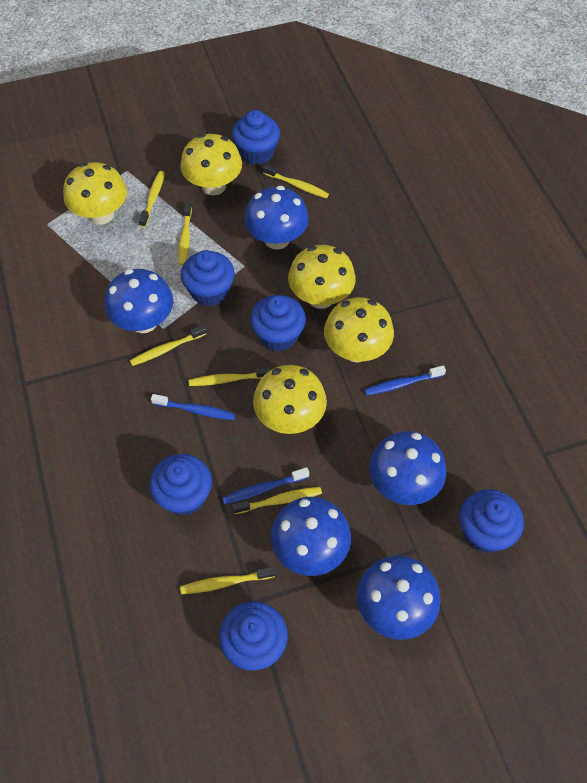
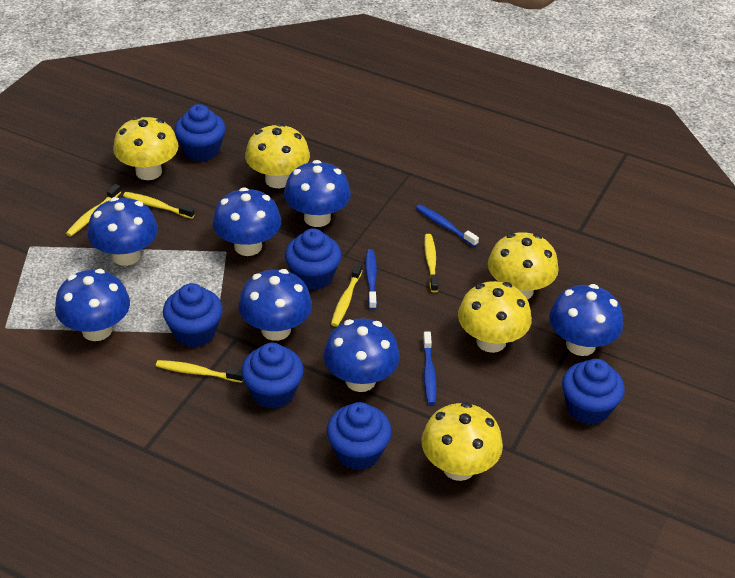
blue mushroom: 5 -> 7
yellow toothbrush: 7 -> 5

